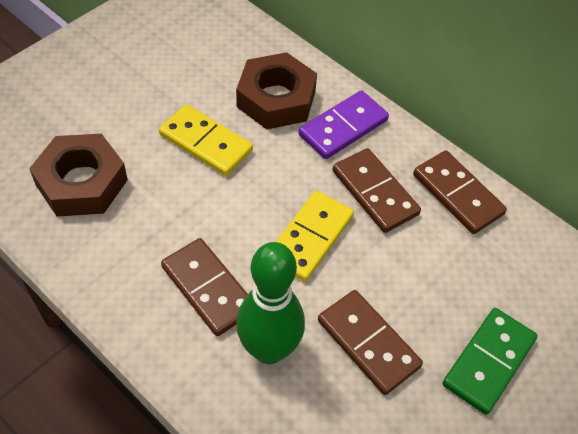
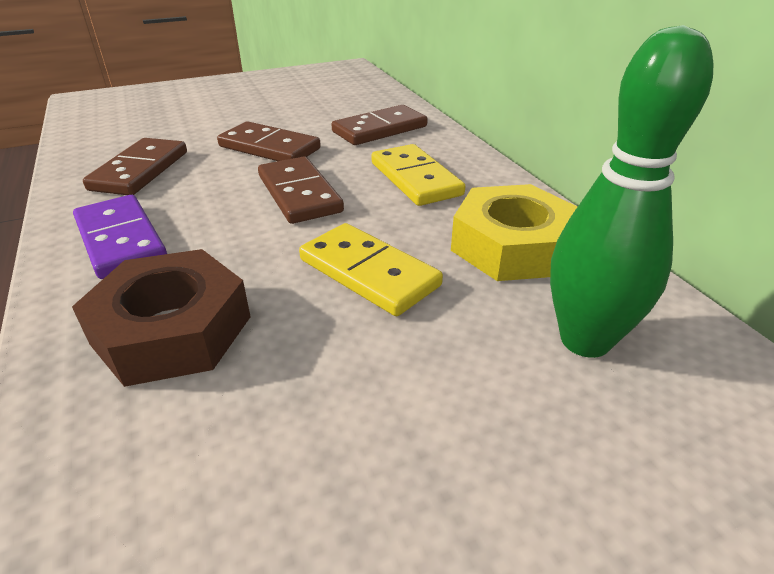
brown nut: 2 -> 1
green domino: 1 -> 0
yellow nut: 0 -> 1

